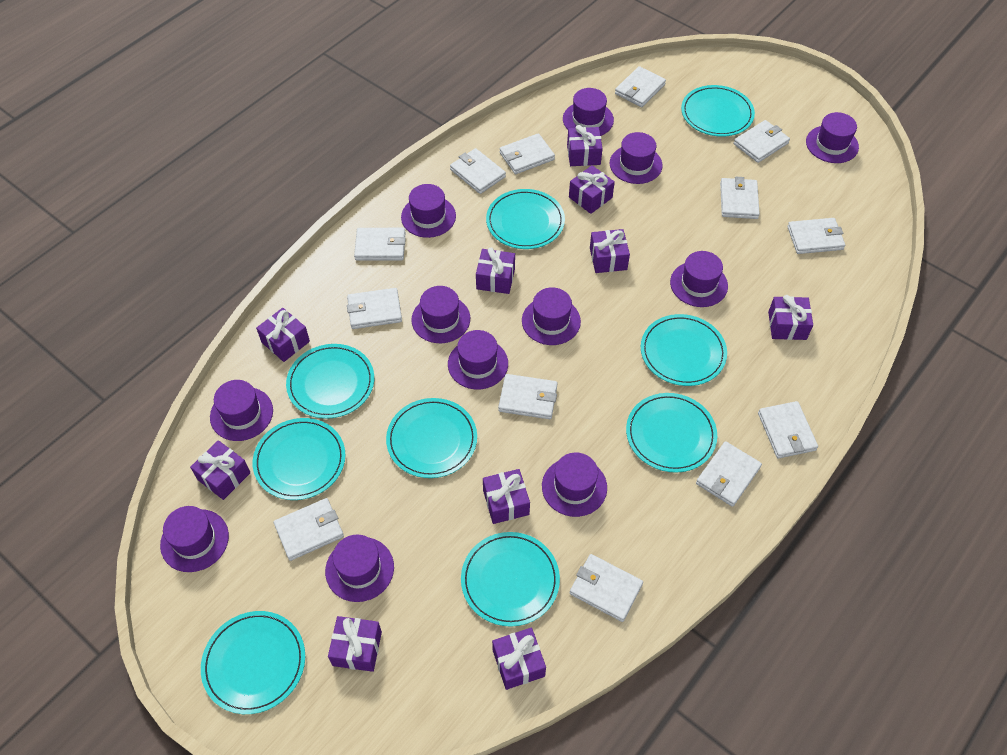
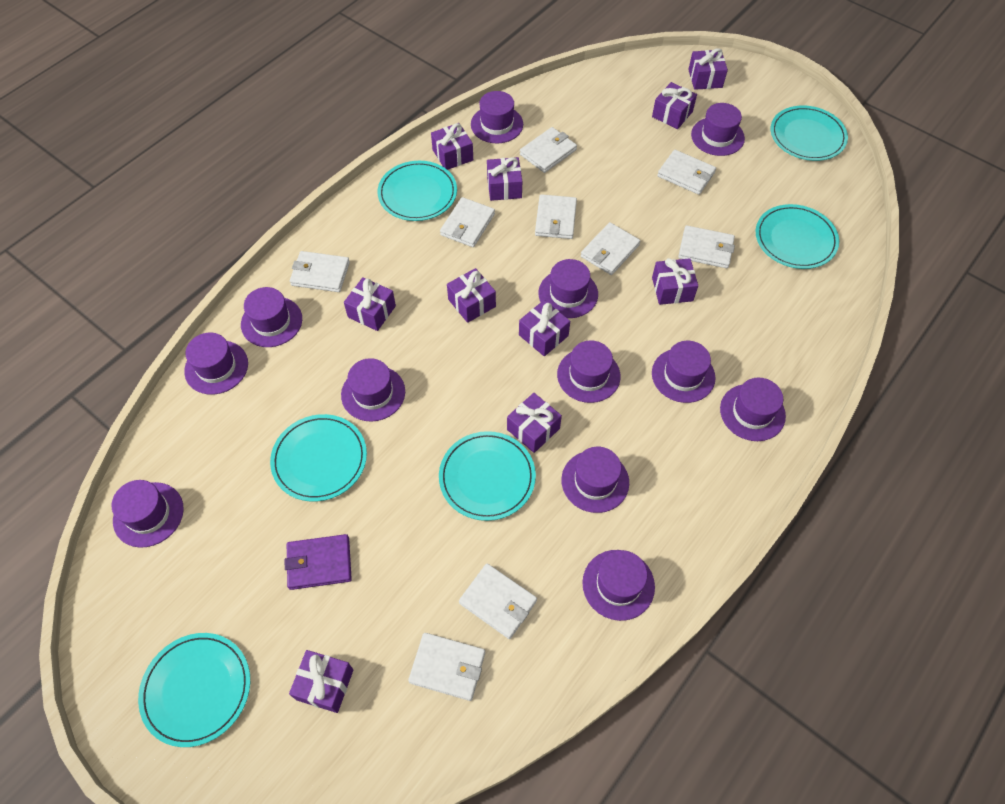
purple wallet: 0 -> 1
turquoise plate: 9 -> 6
white wallet: 13 -> 9

